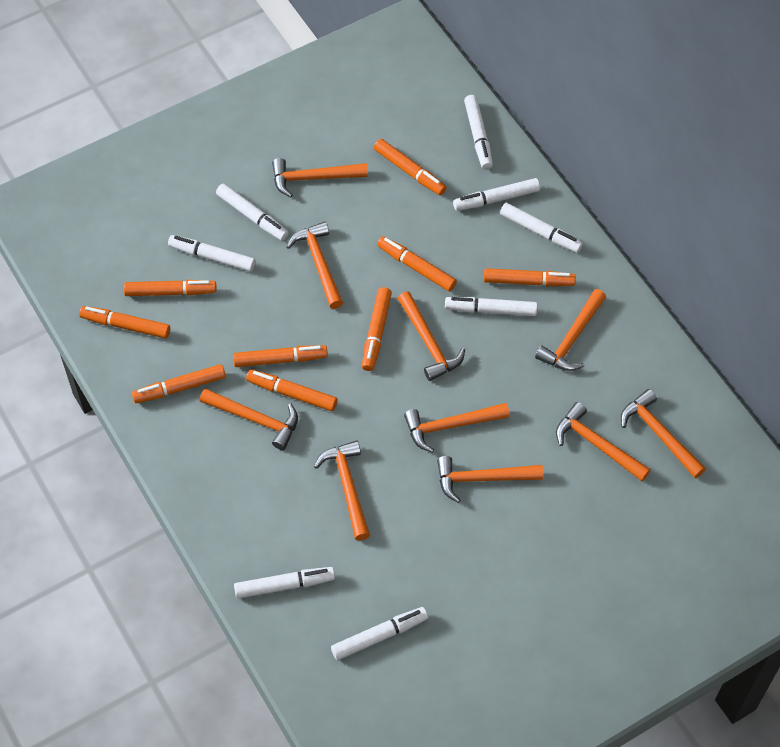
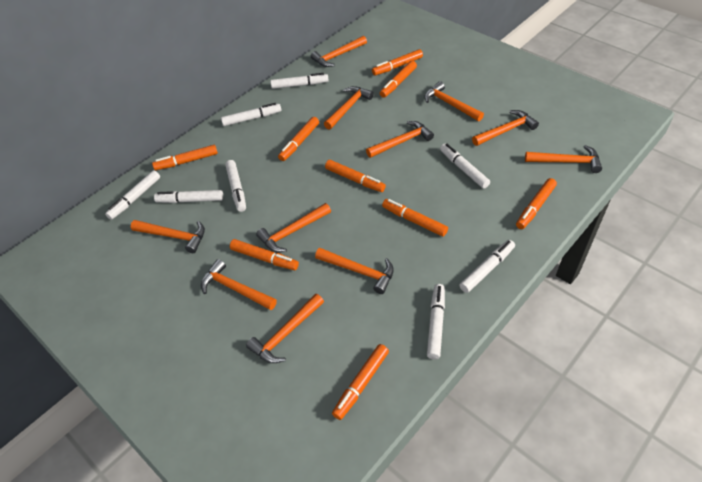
orange hammer: 10 -> 11

